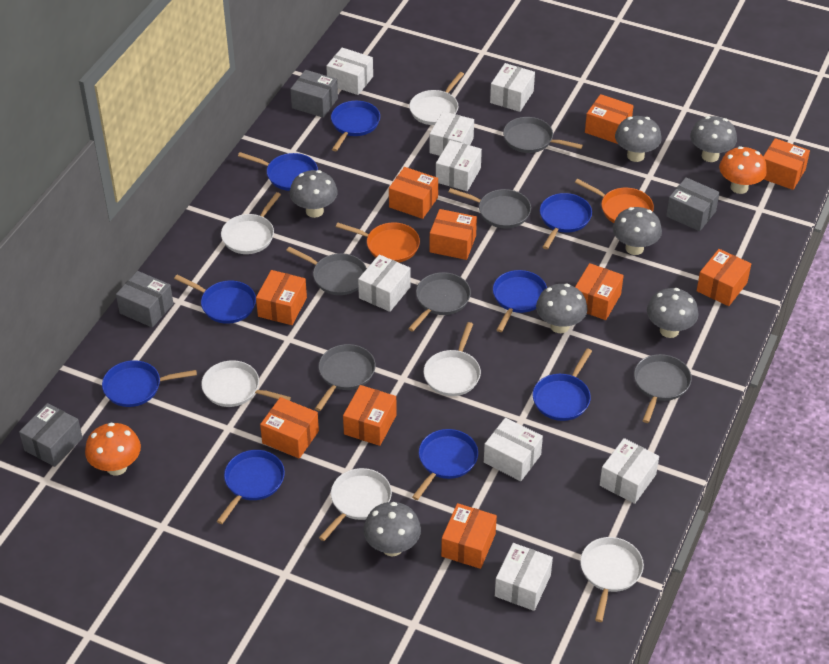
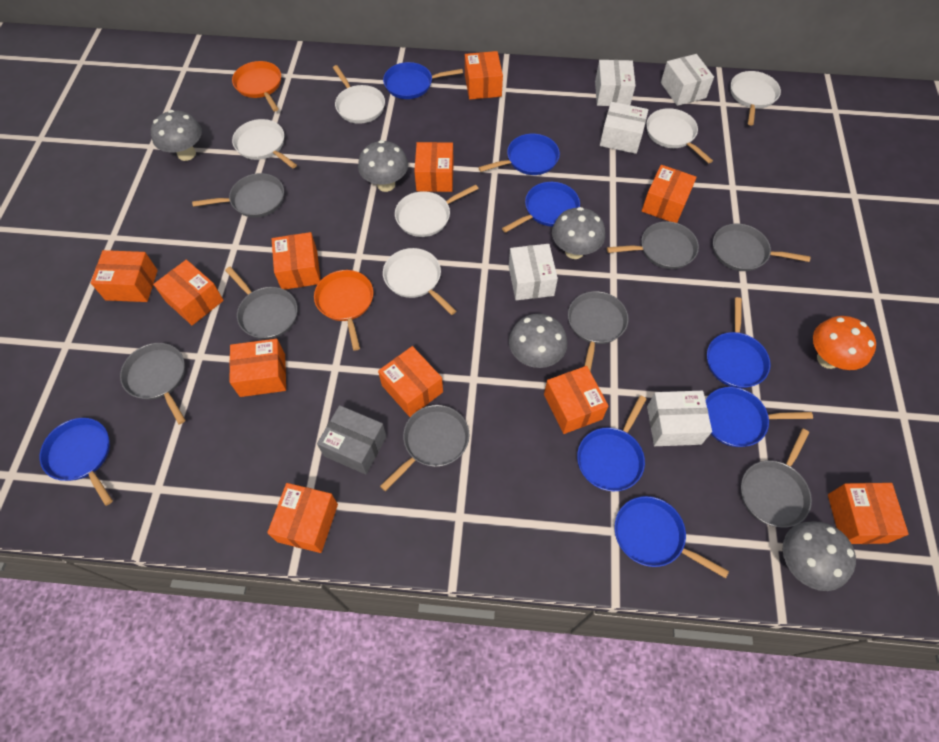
blue pan: 9 -> 8
grey box: 4 -> 1
grey mushroom: 7 -> 5
grey pan: 6 -> 8
orange box: 10 -> 11
orange mushroom: 2 -> 1
white box: 8 -> 5

